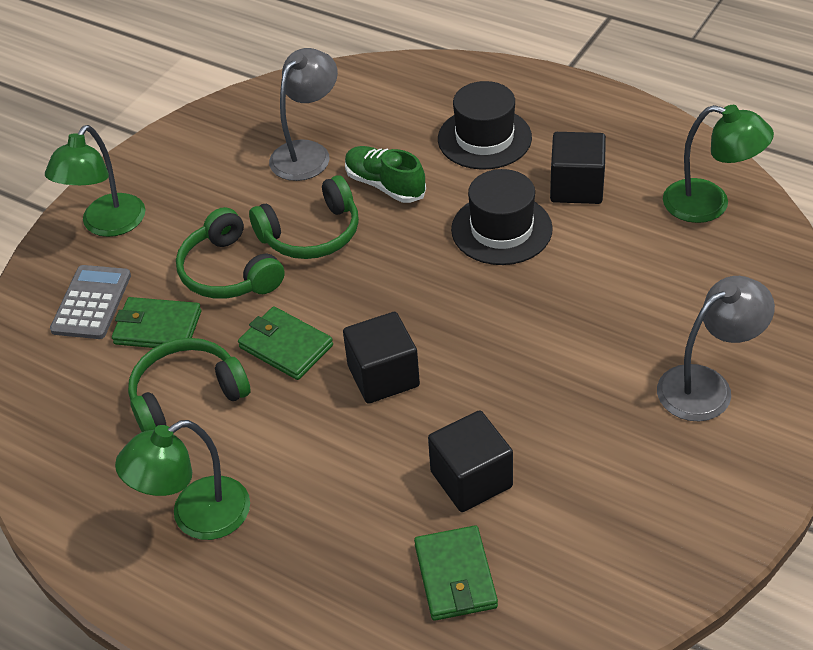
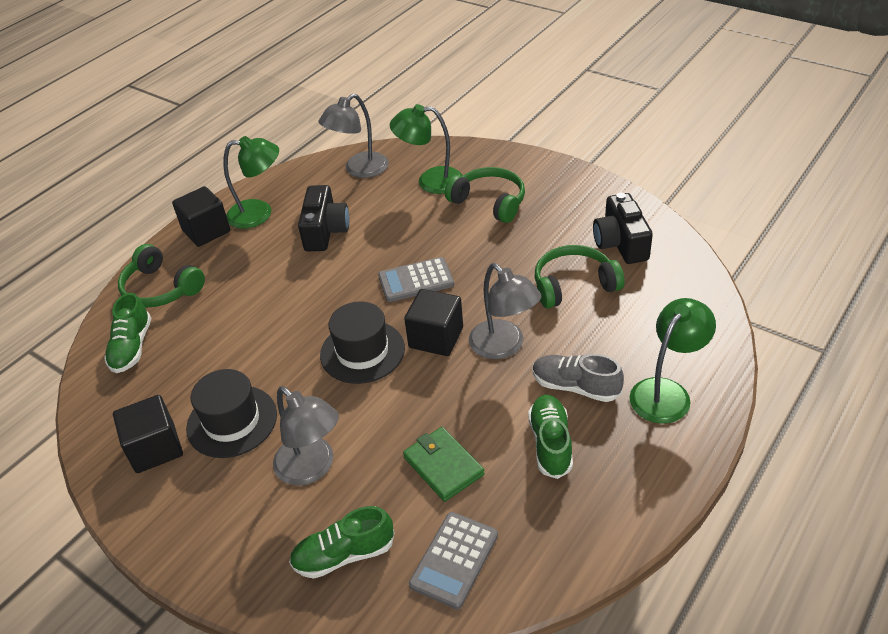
black camera: 0 -> 2
green shoe: 1 -> 3
green wallet: 3 -> 1
grey calculator: 1 -> 2
grey lamp: 2 -> 3
grey shoe: 0 -> 1

